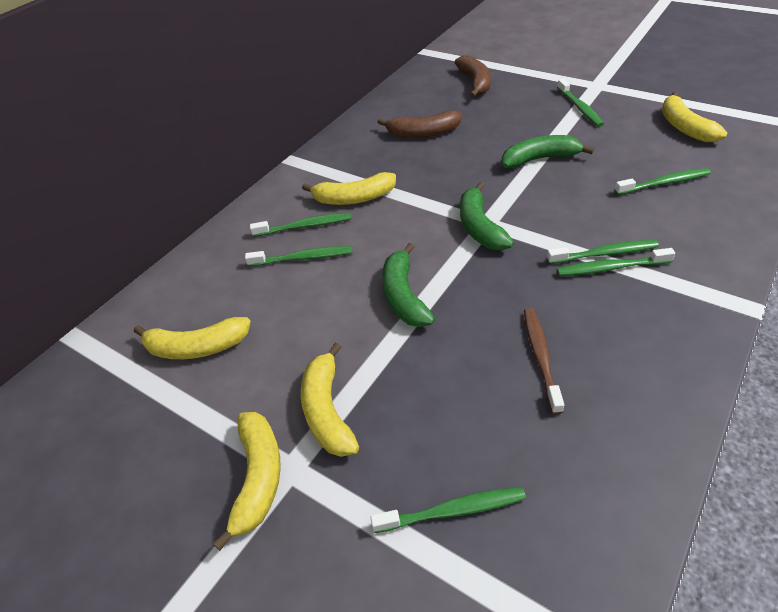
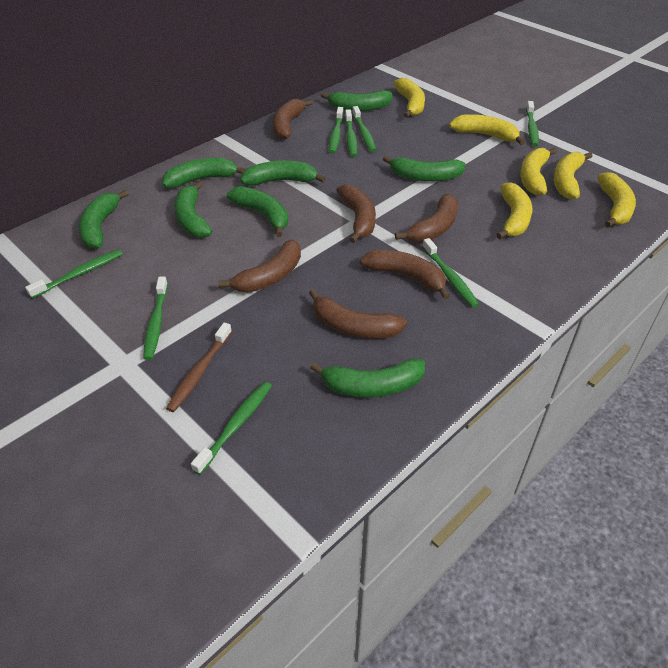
brown banana: 2 -> 6
green banana: 3 -> 8
green toothbrush: 7 -> 8
yellow banana: 5 -> 6

